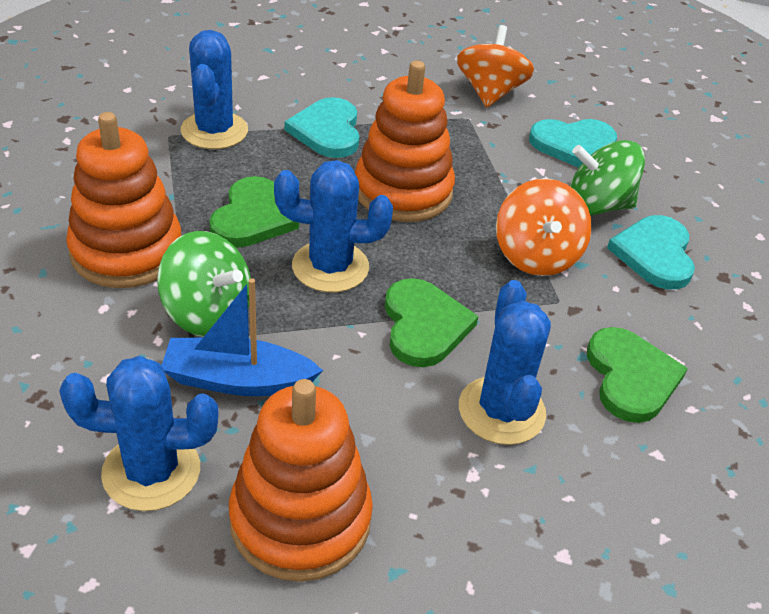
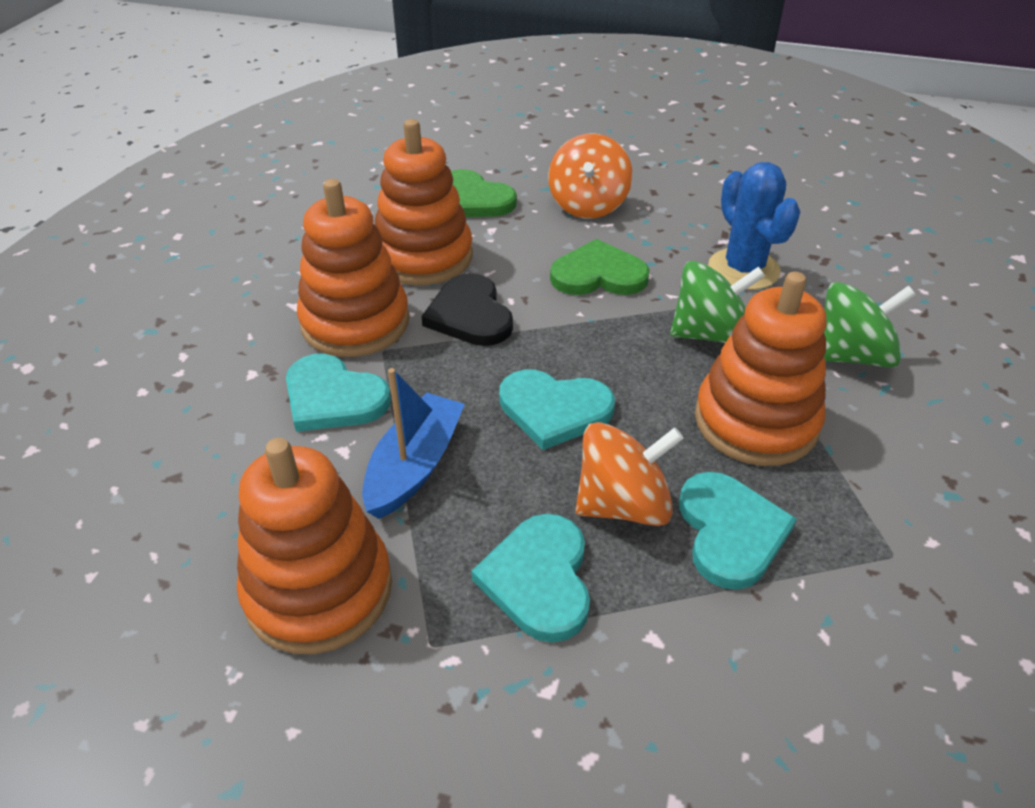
black heart: 0 -> 1
blue cactus: 4 -> 1
green heart: 3 -> 2
orange stacking toy: 3 -> 4
turquoise heart: 3 -> 4

